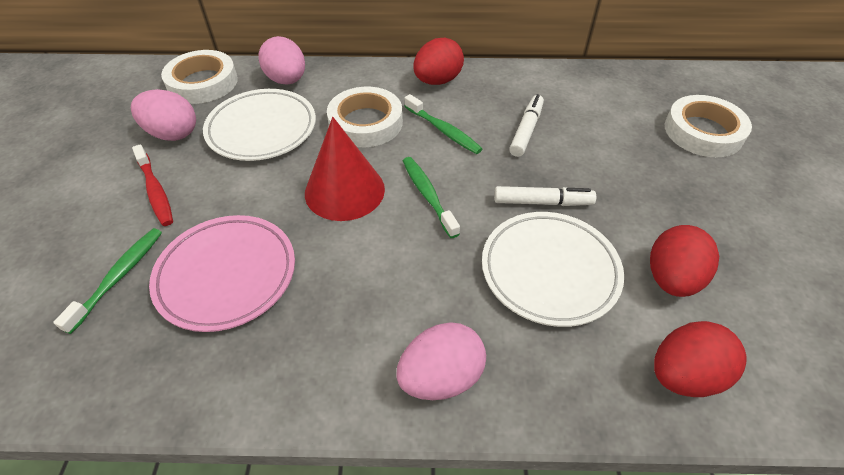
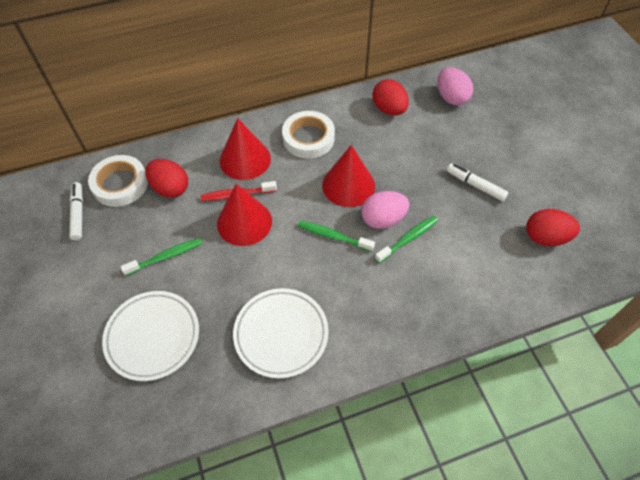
pink egg: 3 -> 2
pink plate: 1 -> 0
red cone: 1 -> 3
white tape: 3 -> 2

